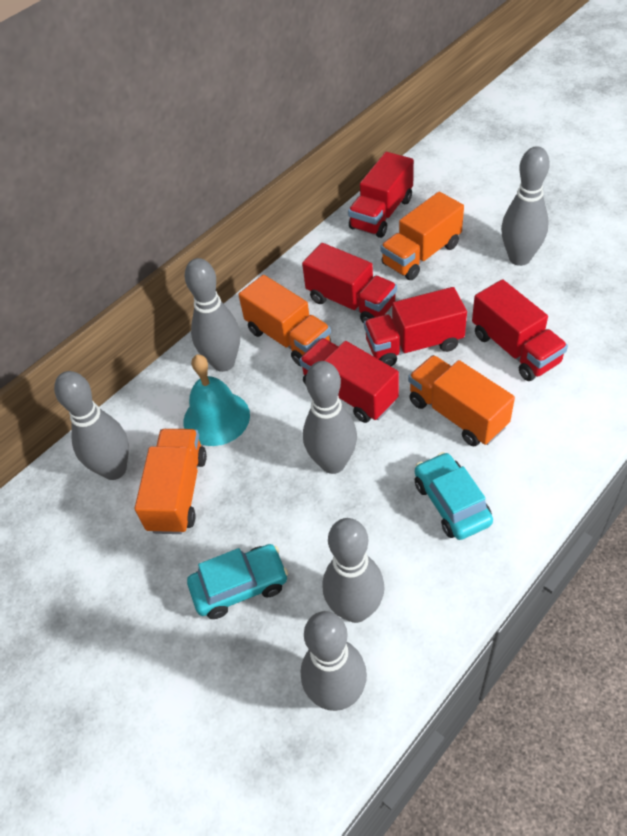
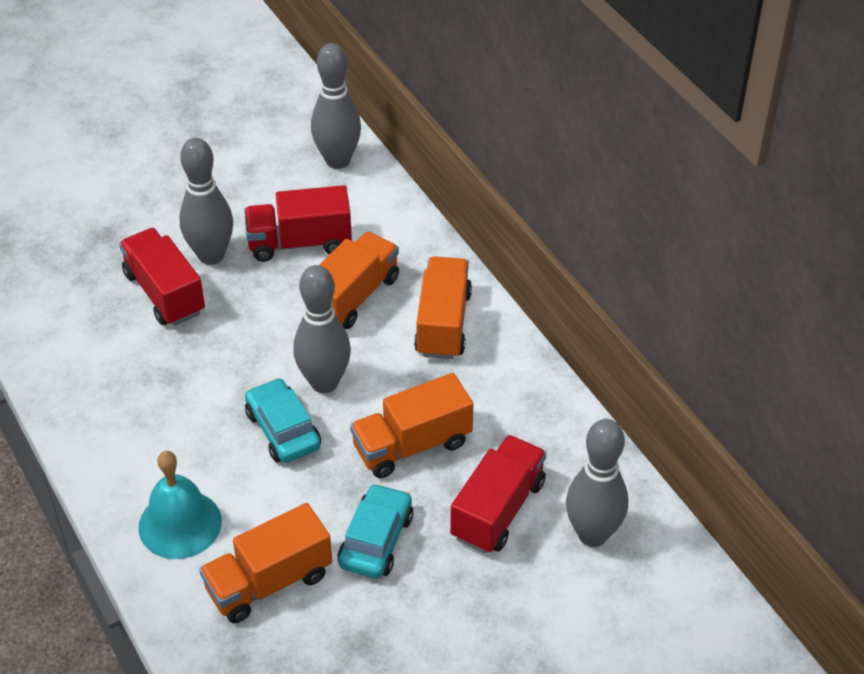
grey bowling pin: 6 -> 4
red truck: 5 -> 3

